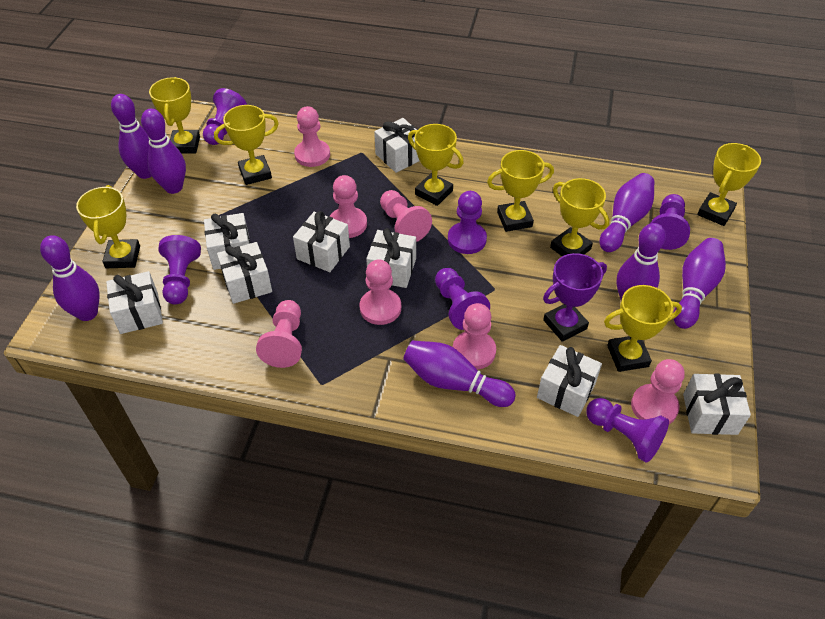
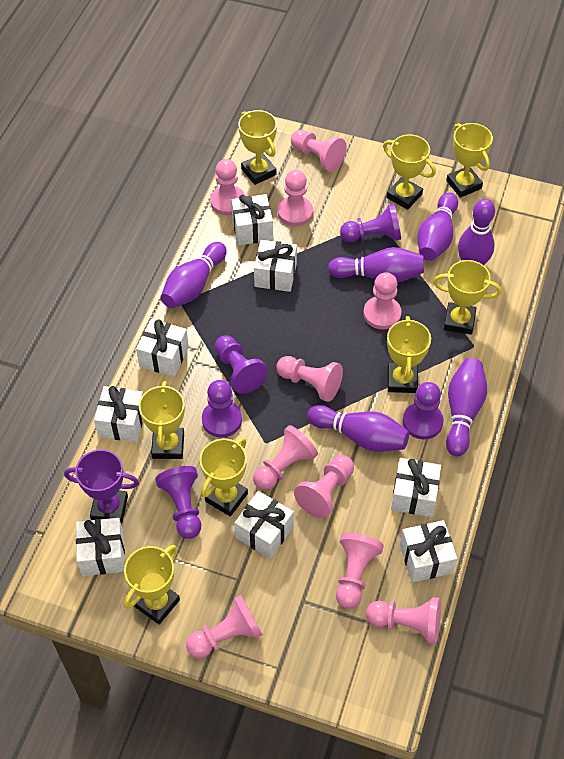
pink pawn: 7 -> 10
purple bowling pin: 7 -> 6
purple pawn: 6 -> 5

